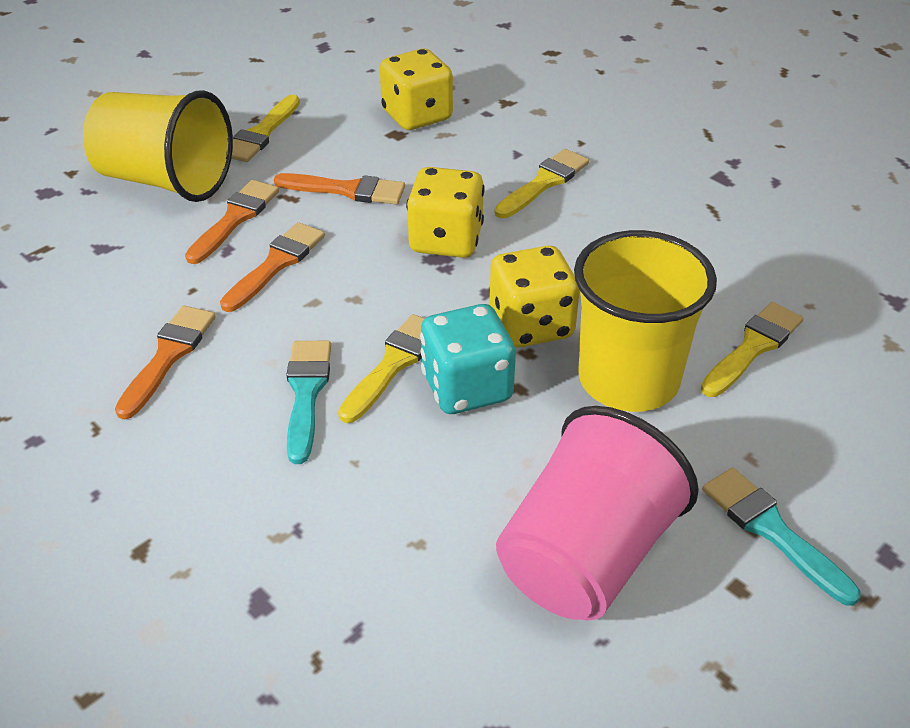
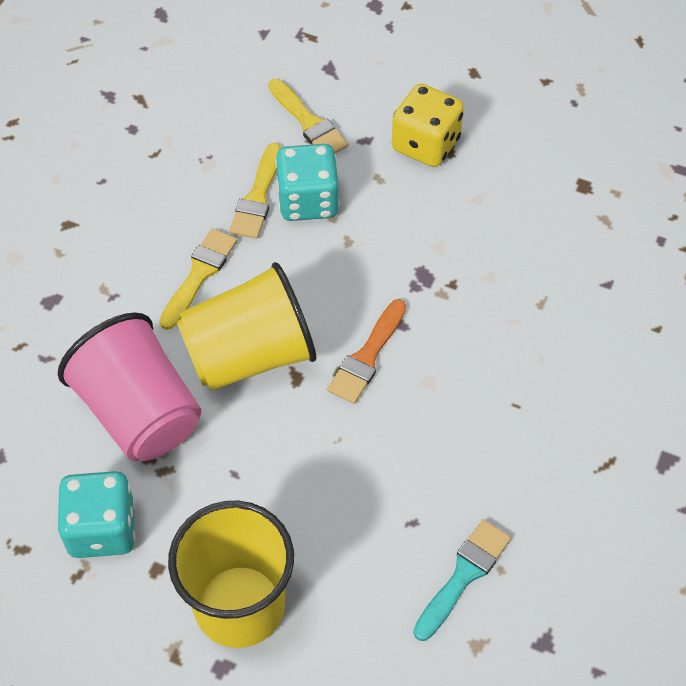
orange brush: 4 -> 1
turquoise brush: 2 -> 1
turquoise dice: 1 -> 2
yellow brush: 4 -> 3
yellow dice: 3 -> 1

